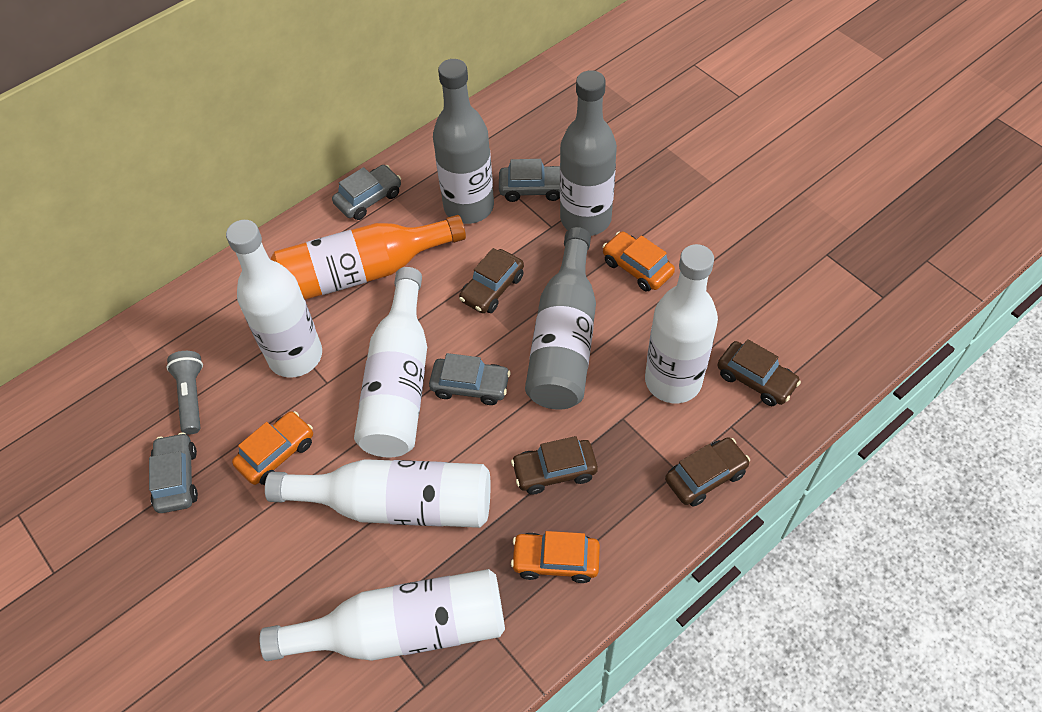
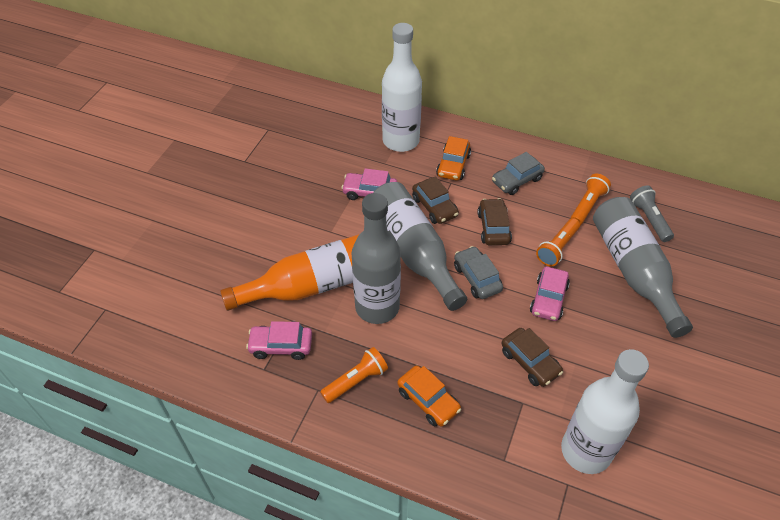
brown car: 4 -> 3
grey car: 4 -> 2
orange car: 3 -> 2
orange flashlight: 0 -> 3
pink car: 0 -> 3
white bottle: 5 -> 2

